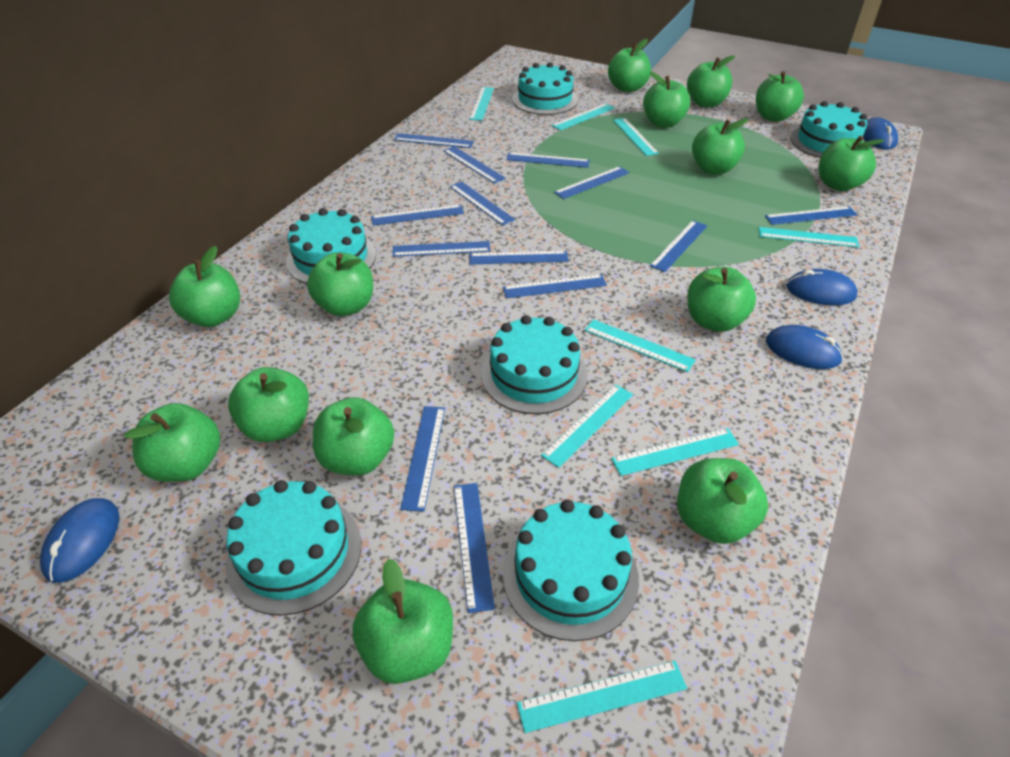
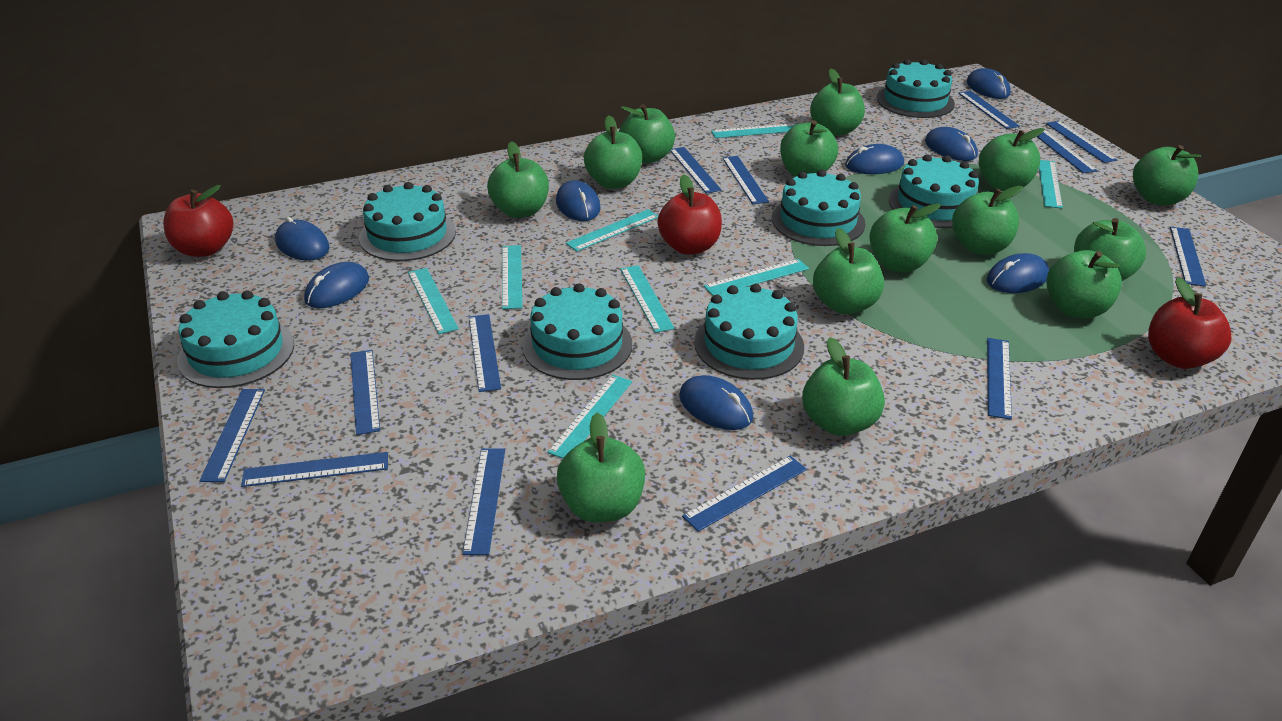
blue mouse: 4 -> 8
red apple: 0 -> 3
turquoise cake: 6 -> 7

